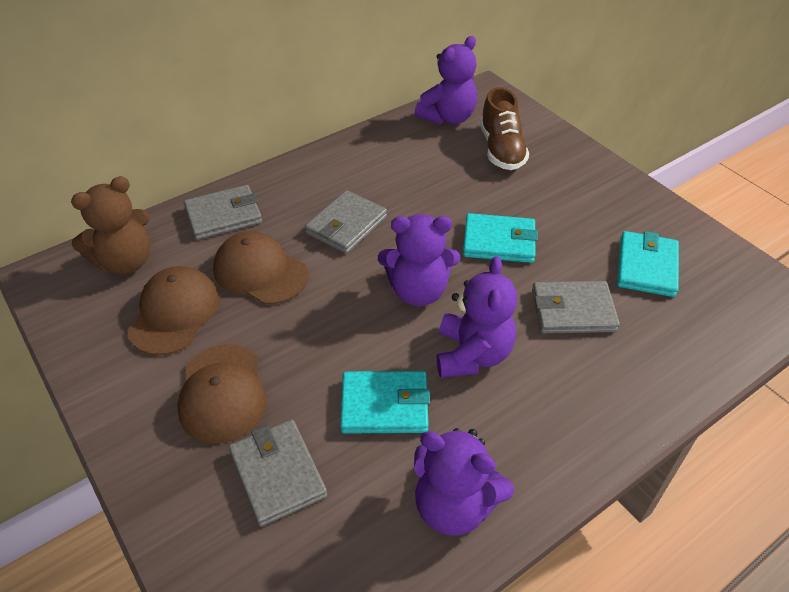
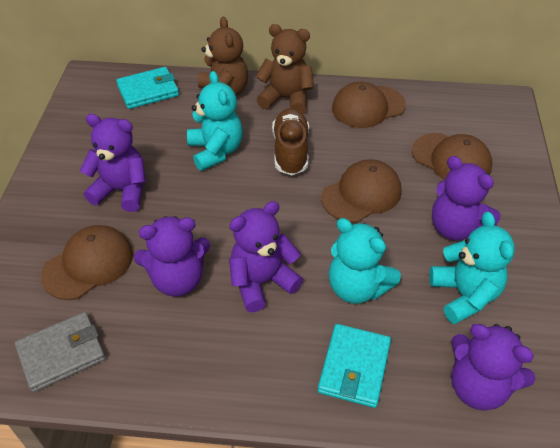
brown cap: 3 -> 4
brown teddy bear: 1 -> 2
grey wallet: 4 -> 1
purple teddy bear: 4 -> 5
turquoise teddy bear: 0 -> 3
turquoise wallet: 3 -> 2

